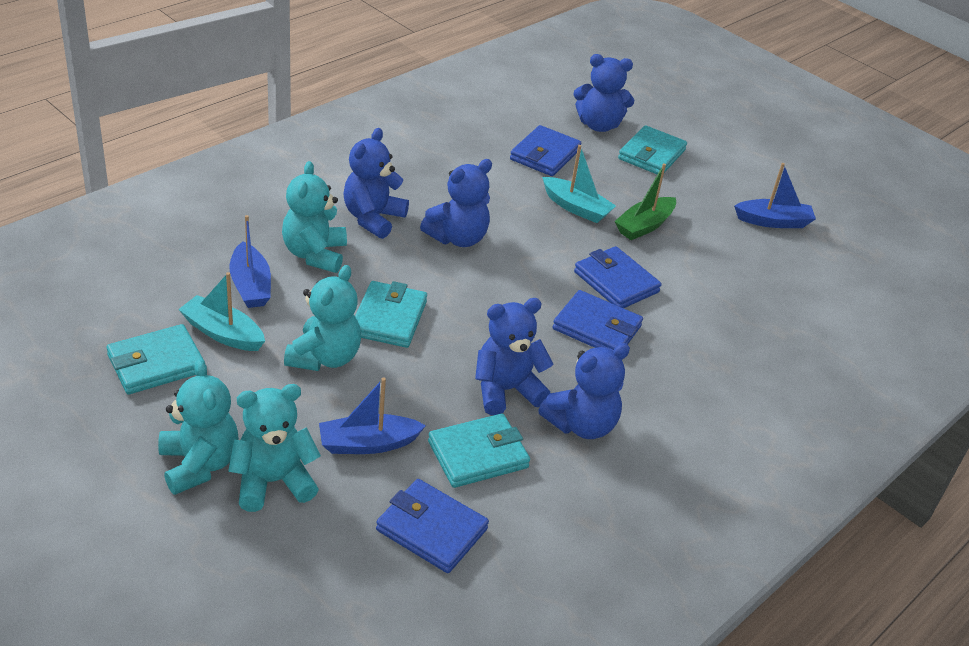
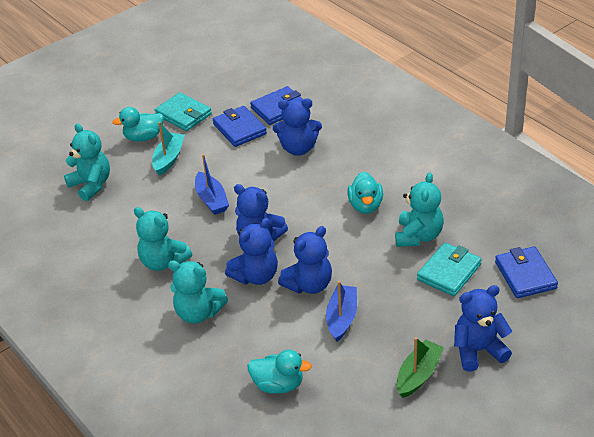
blue boat: 3 -> 2
blue wallet: 4 -> 3
turquoise boat: 2 -> 1
turquoise duck: 0 -> 3
turquoise wallet: 4 -> 2

